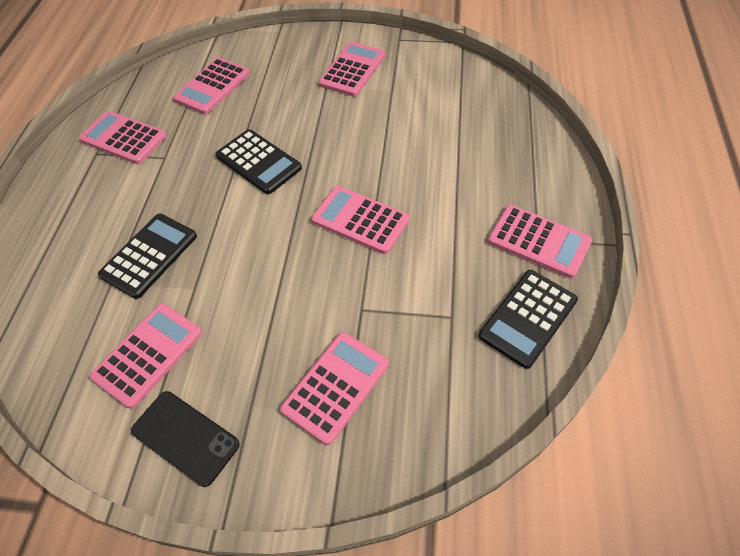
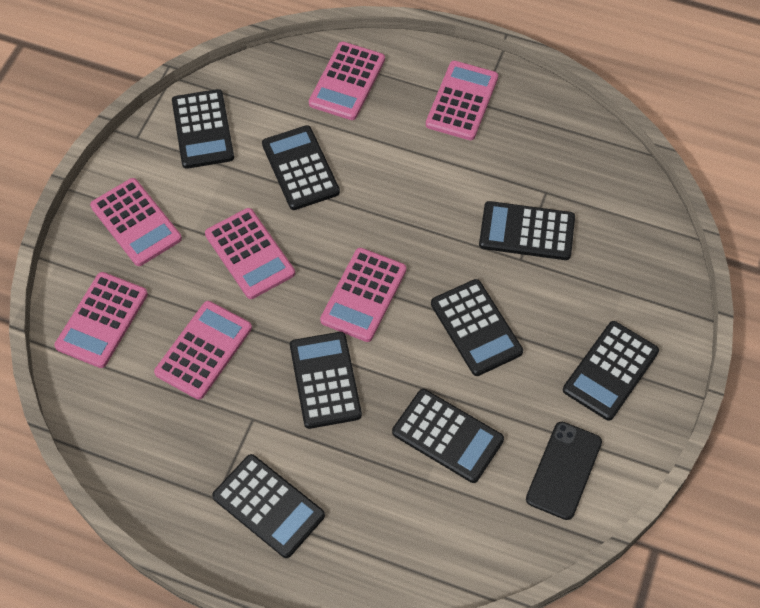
black calculator: 3 -> 8

